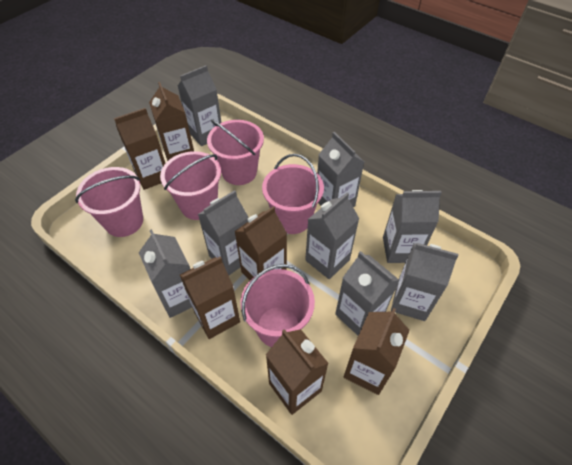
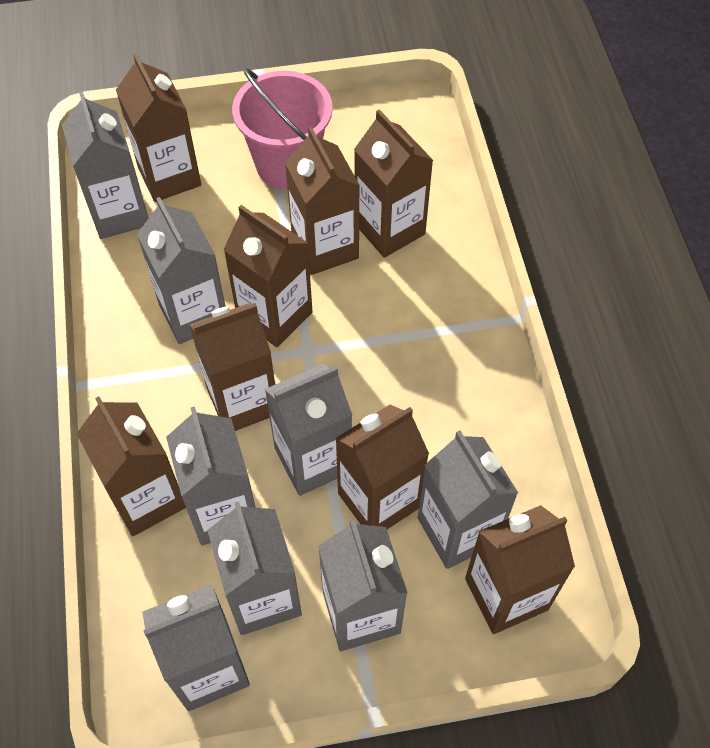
brown carton: 6 -> 8
pink bucket: 5 -> 1

